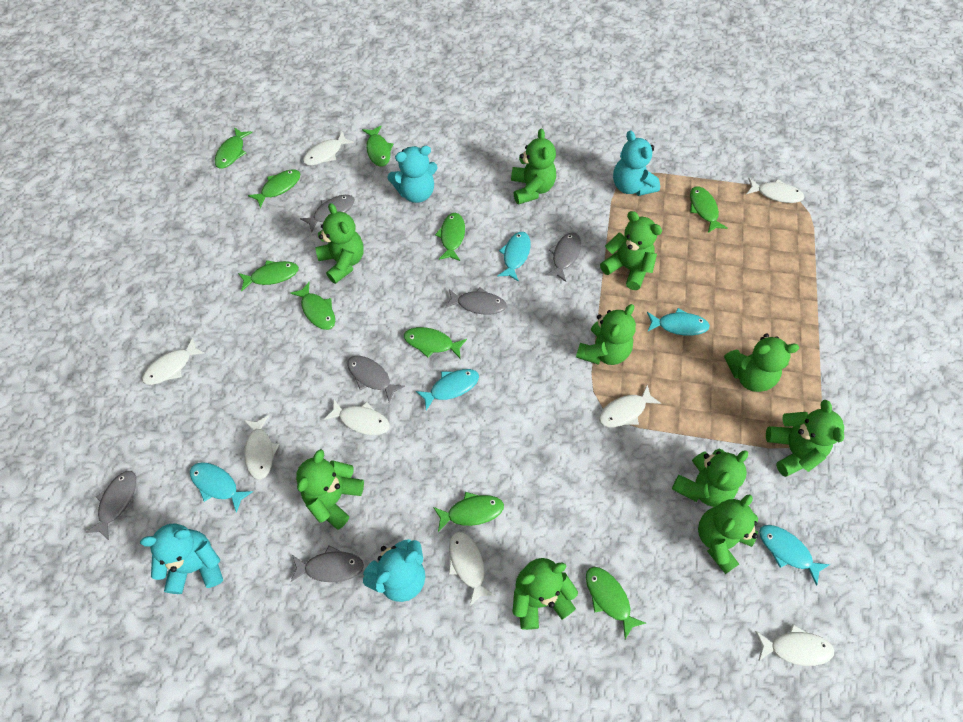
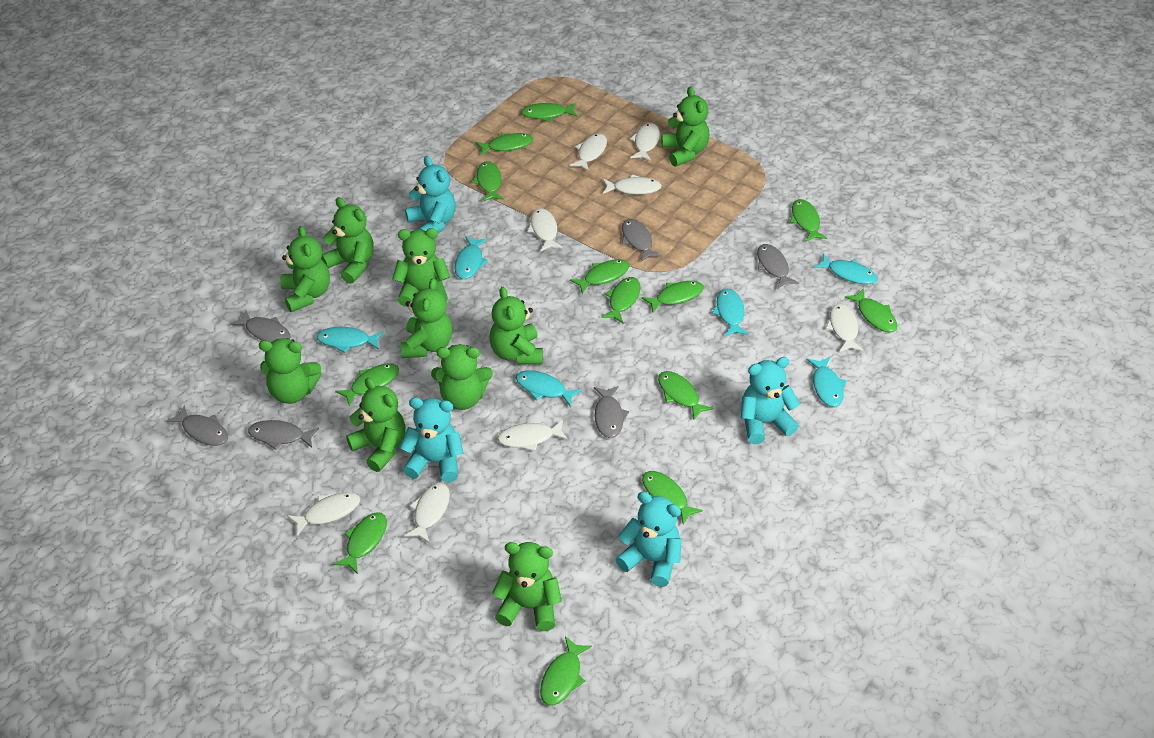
green fish: 10 -> 13
turquoise fish: 5 -> 6

